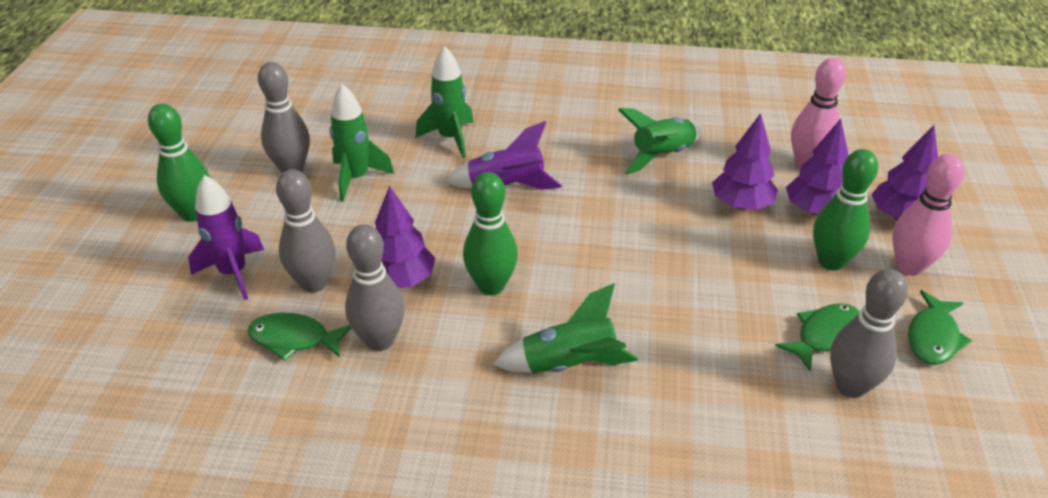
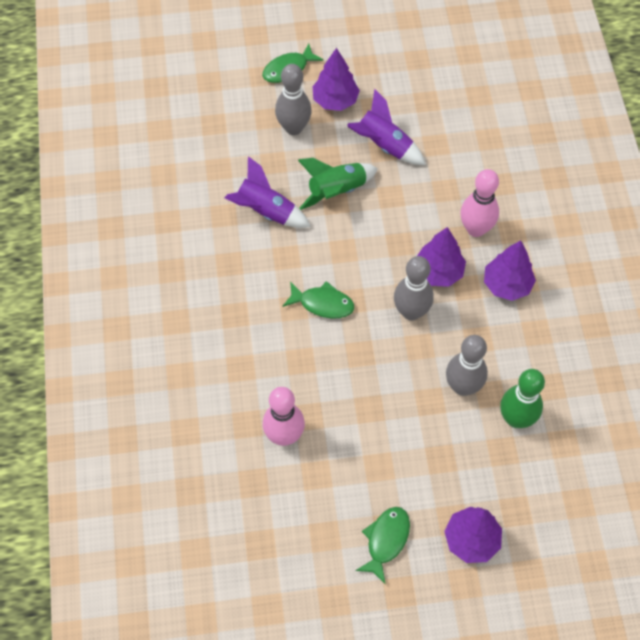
green bowling pin: 3 -> 1
green rocket: 4 -> 1
grey bowling pin: 4 -> 3

